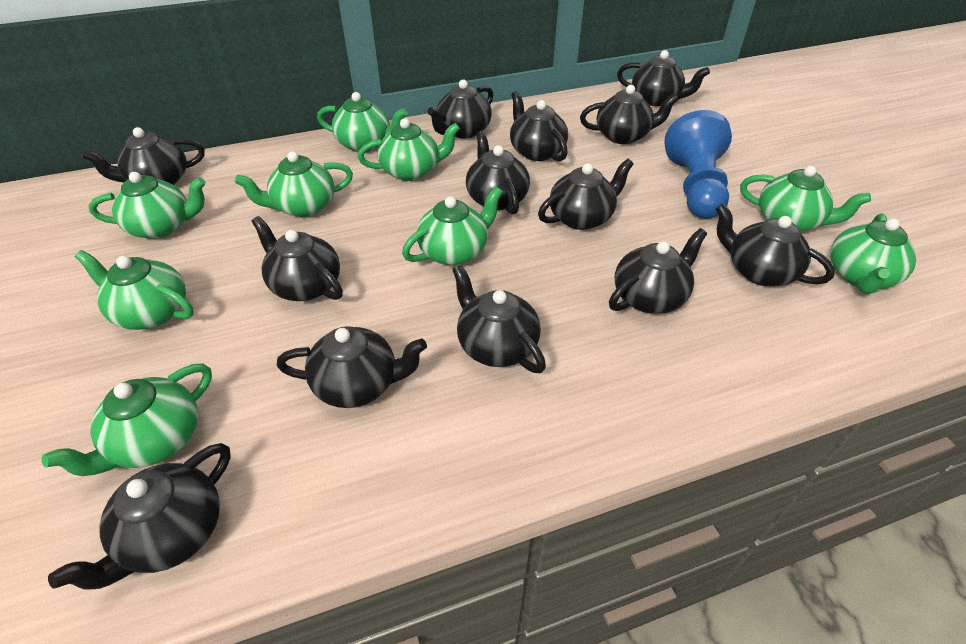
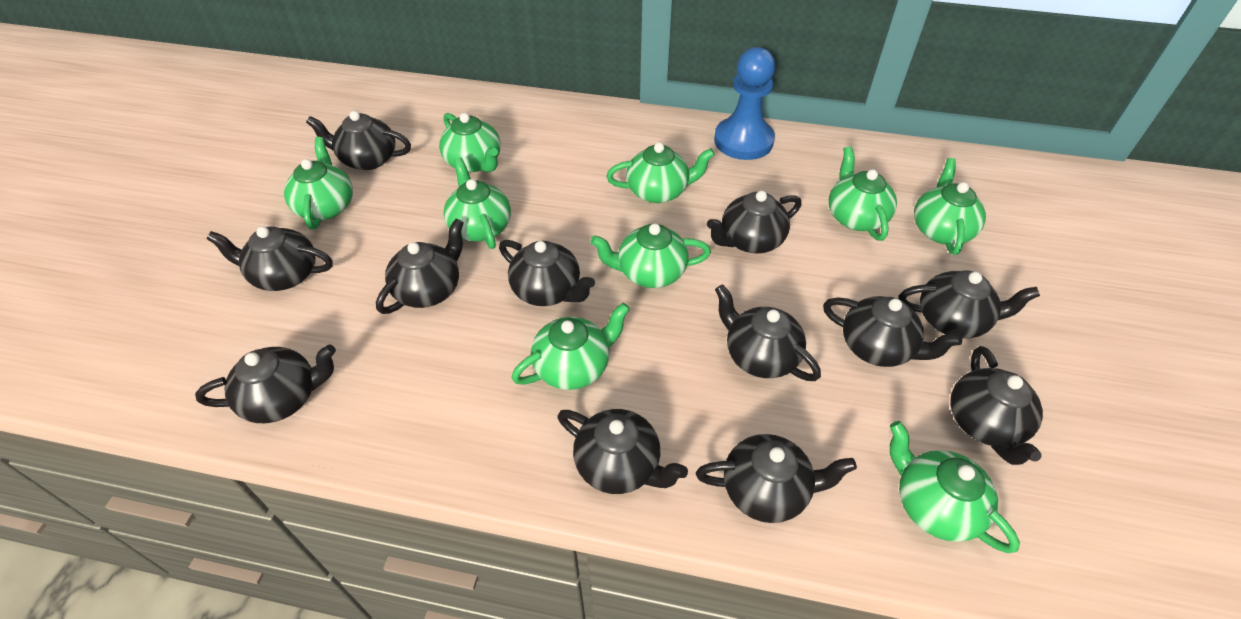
black teapot: 13 -> 12

